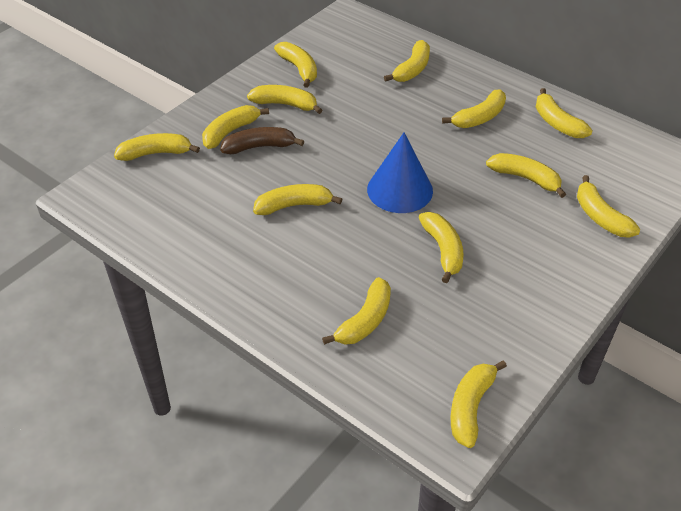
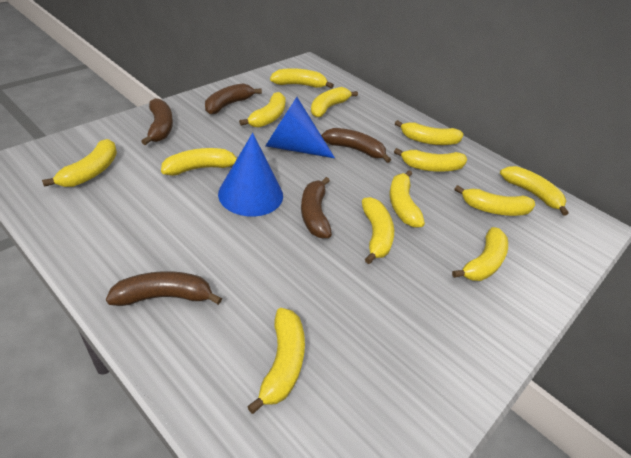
blue cone: 1 -> 2
brown banana: 1 -> 5

